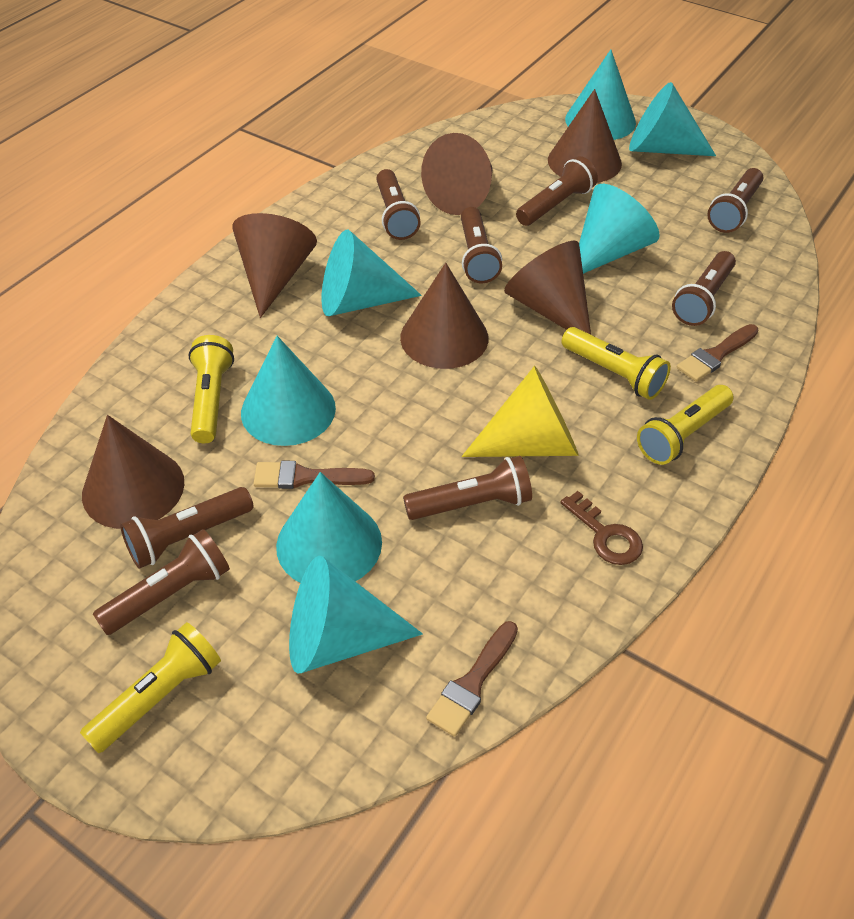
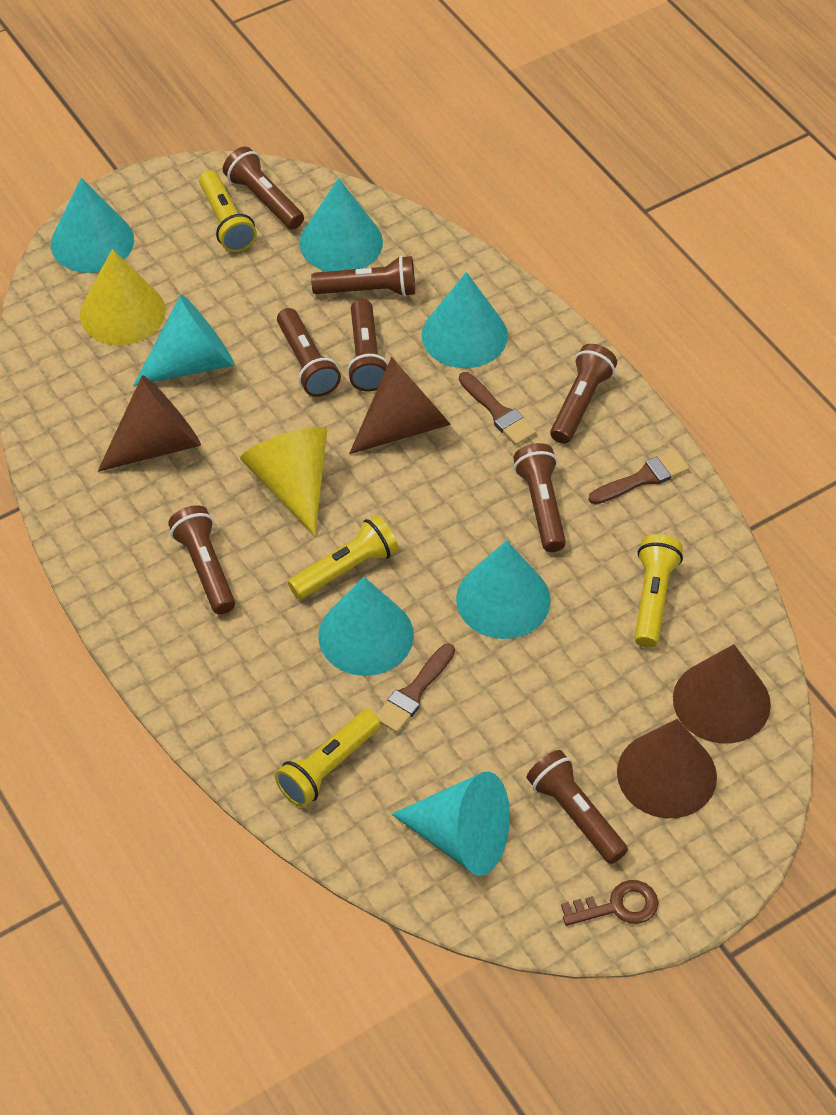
brown cone: 6 -> 4
yellow cone: 1 -> 2

